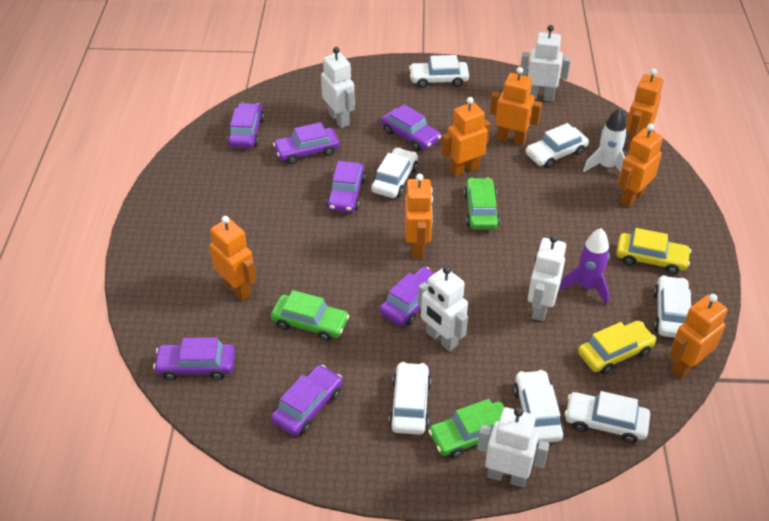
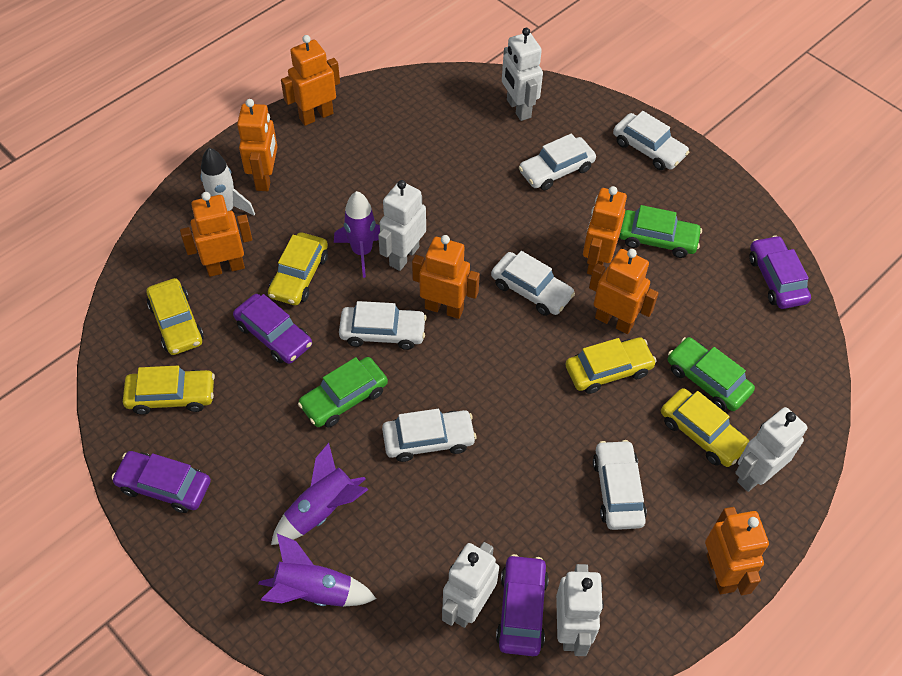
purple car: 7 -> 4
purple rocket: 1 -> 3
white car: 7 -> 6
yellow car: 2 -> 5

